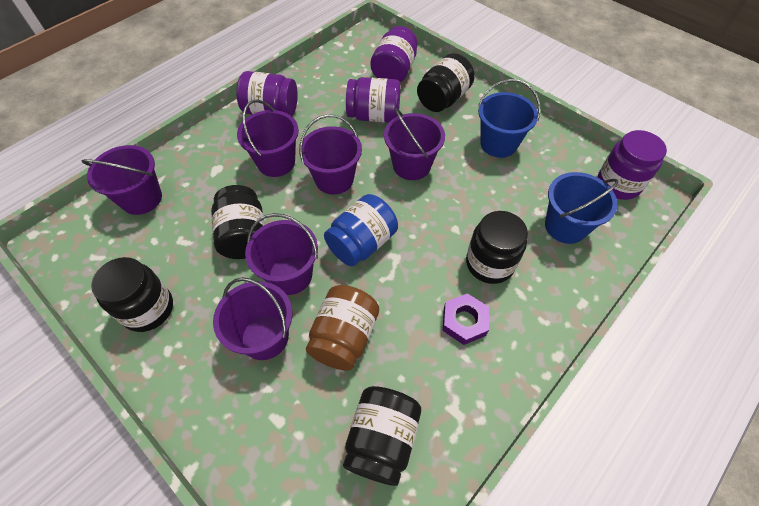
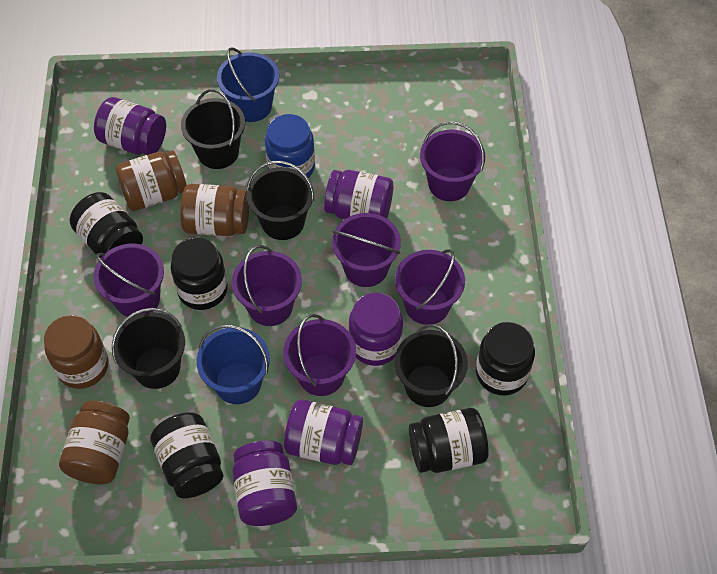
black bucket: 0 -> 4
brown jar: 1 -> 4
purple jar: 4 -> 5
purple nut: 1 -> 0

